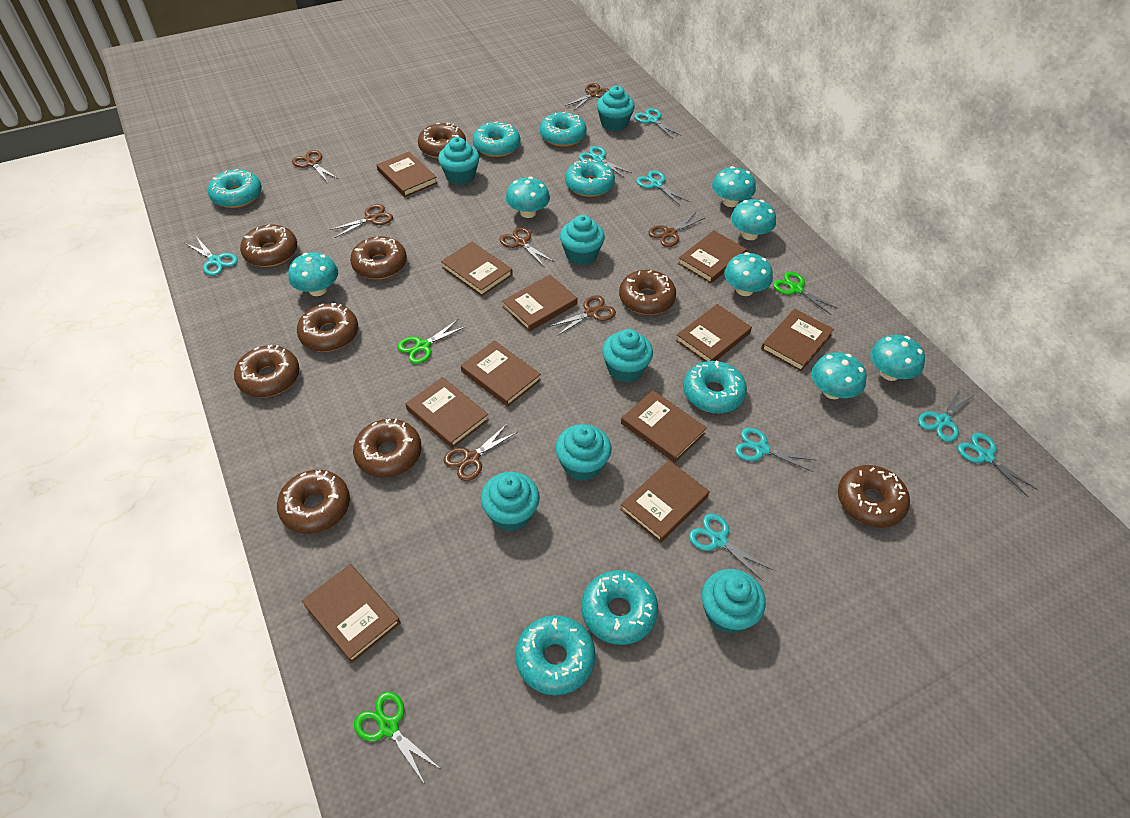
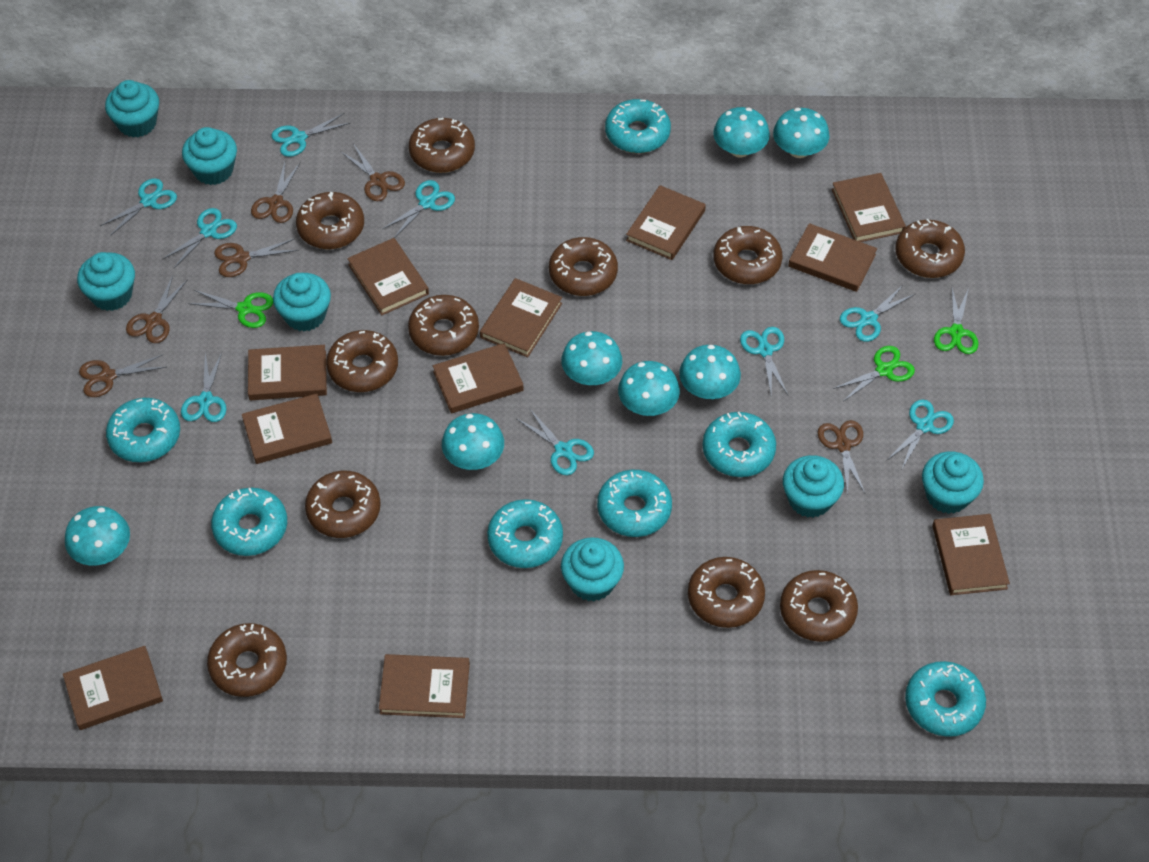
brown donut: 9 -> 11
brown scissors: 7 -> 6
turquoise scissors: 8 -> 9

